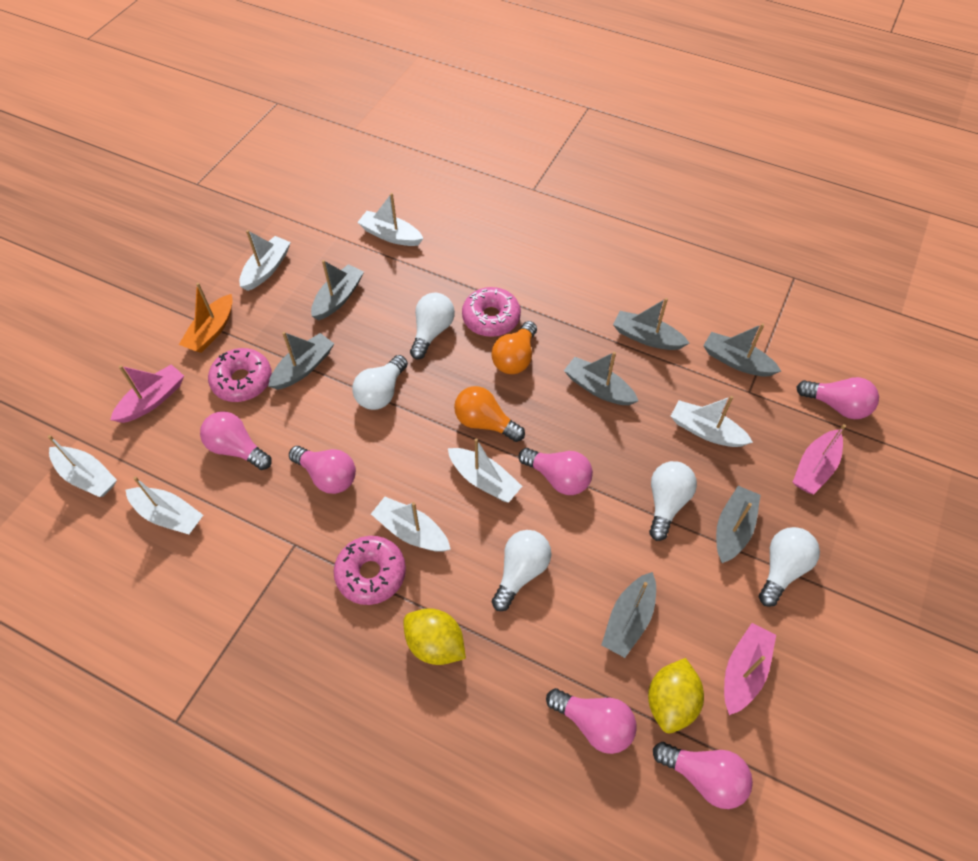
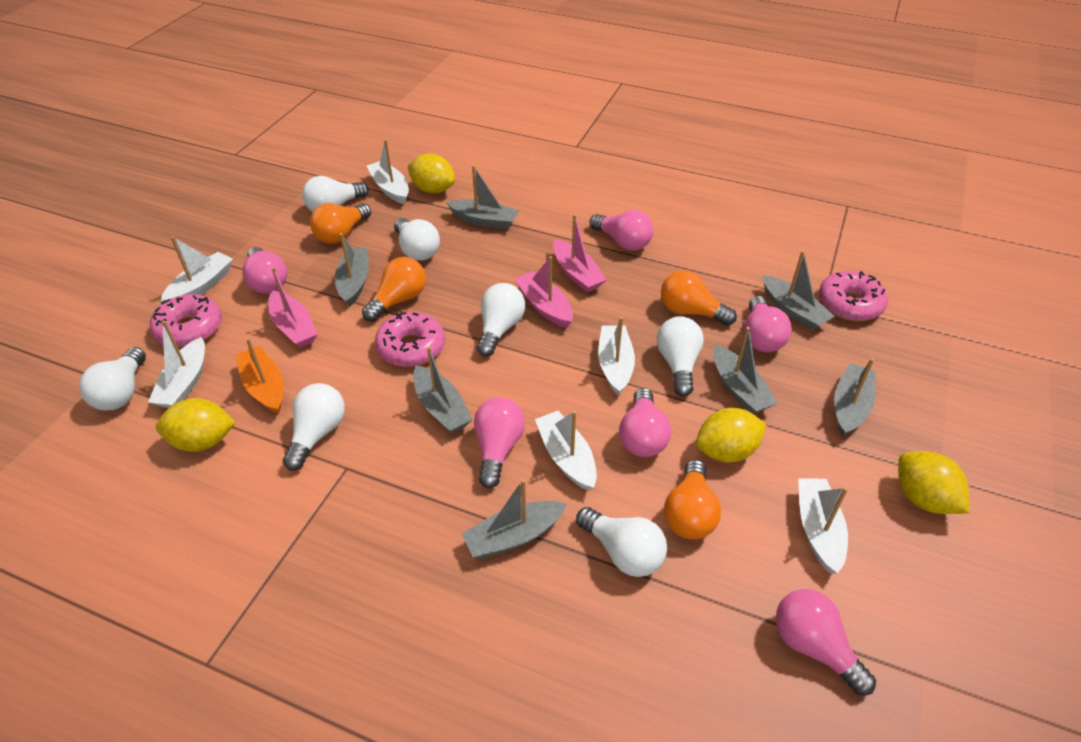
orange light bulb: 2 -> 4
white boat: 7 -> 6
white light bulb: 5 -> 7
yellow lemon: 2 -> 4

